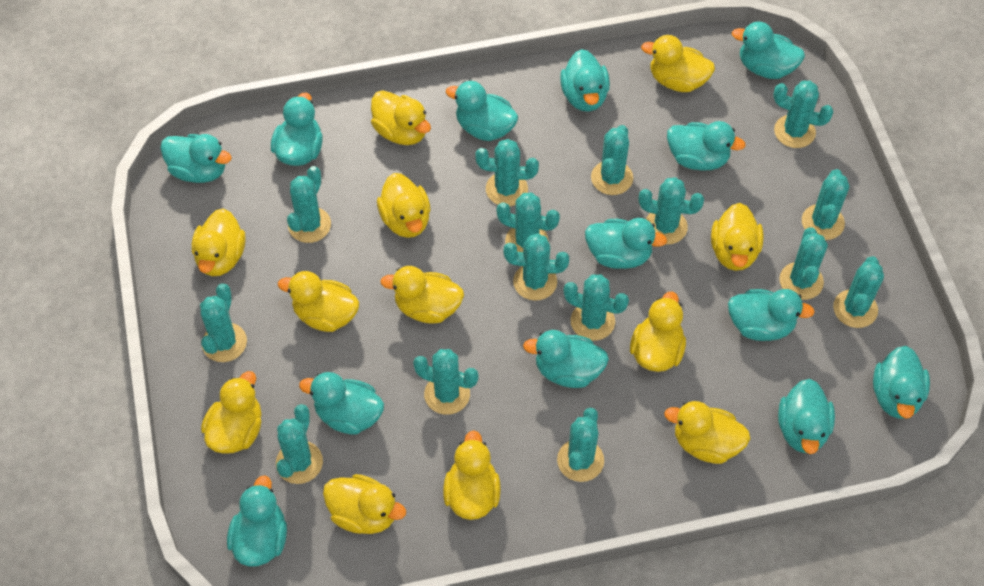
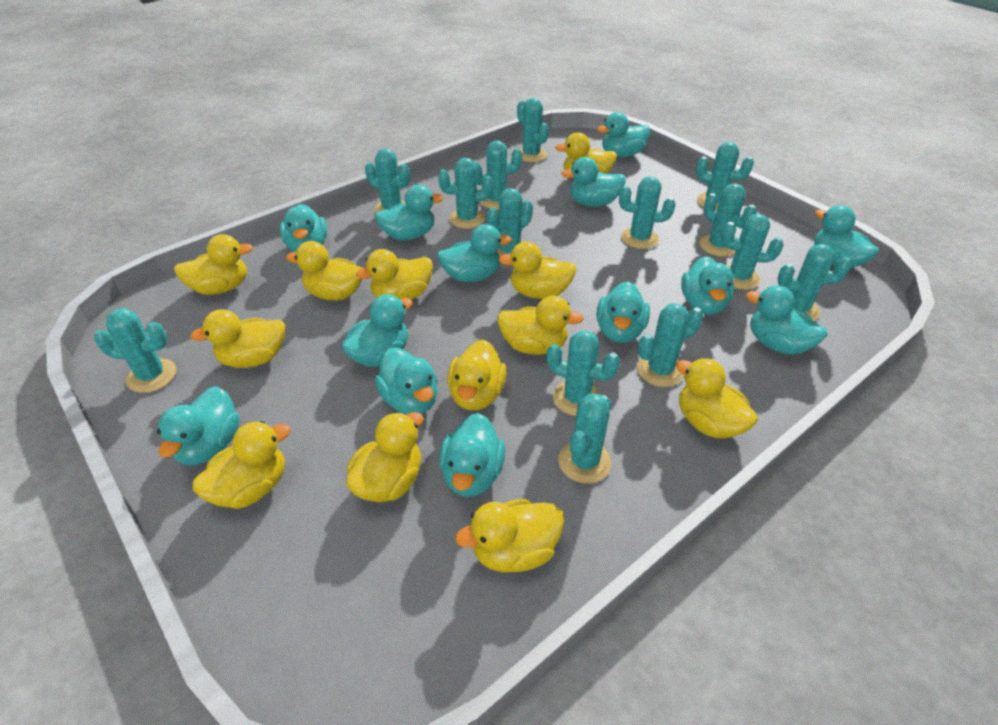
turquoise cactus: 15 -> 14

